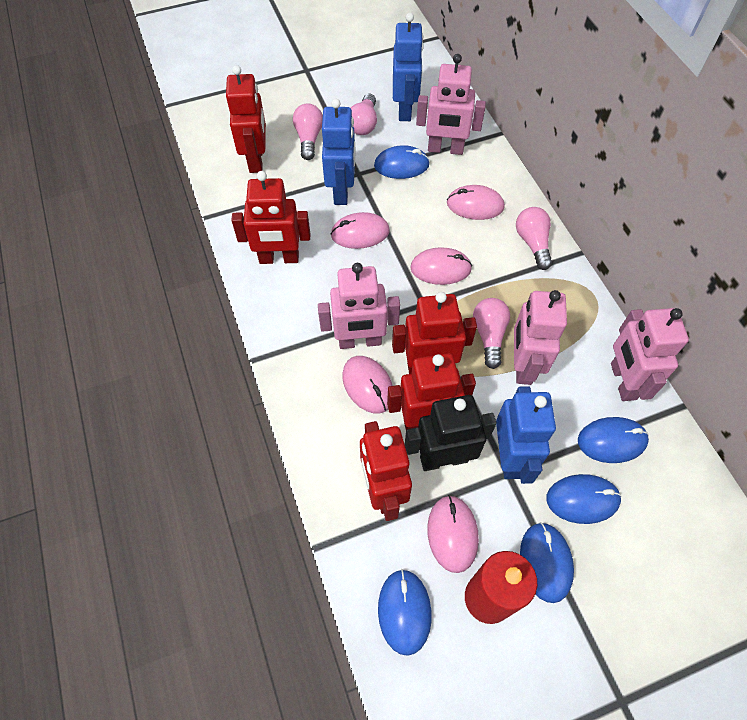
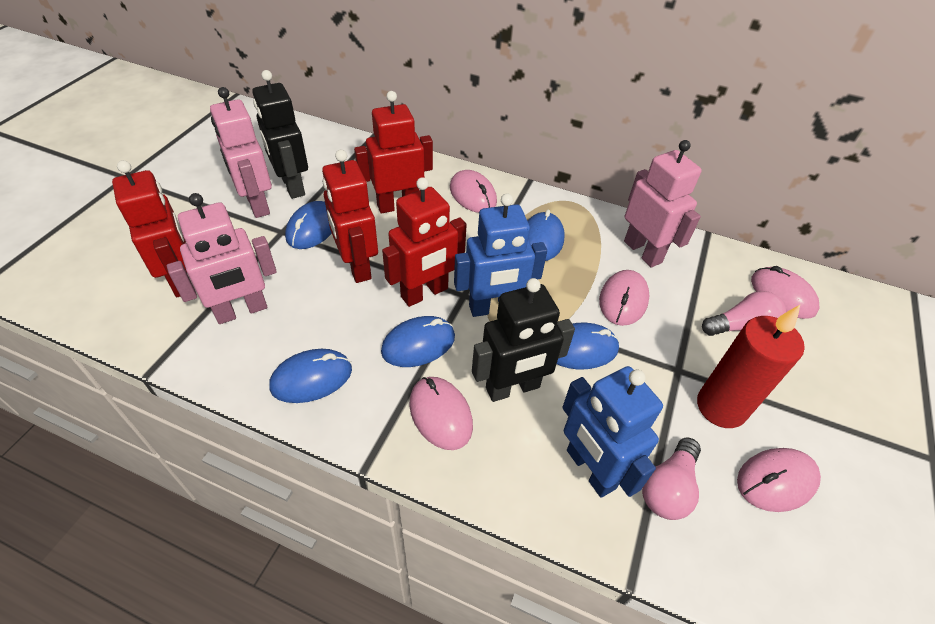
black robot: 1 -> 2
blue robot: 3 -> 2
pink light bulb: 4 -> 2
pink robot: 4 -> 3
red robot: 5 -> 4

